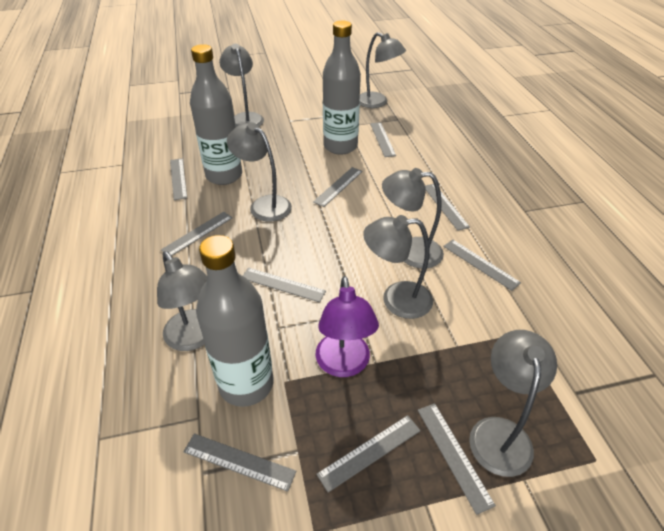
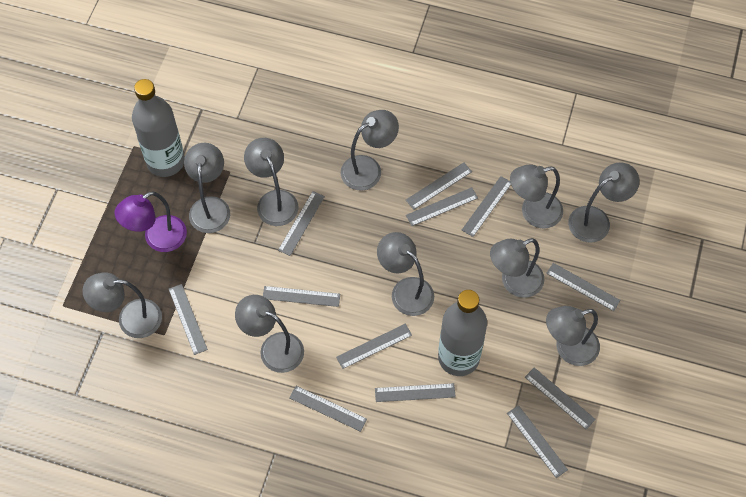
grey bottle: 3 -> 2
grey lamp: 7 -> 10
grey ruler: 10 -> 12

